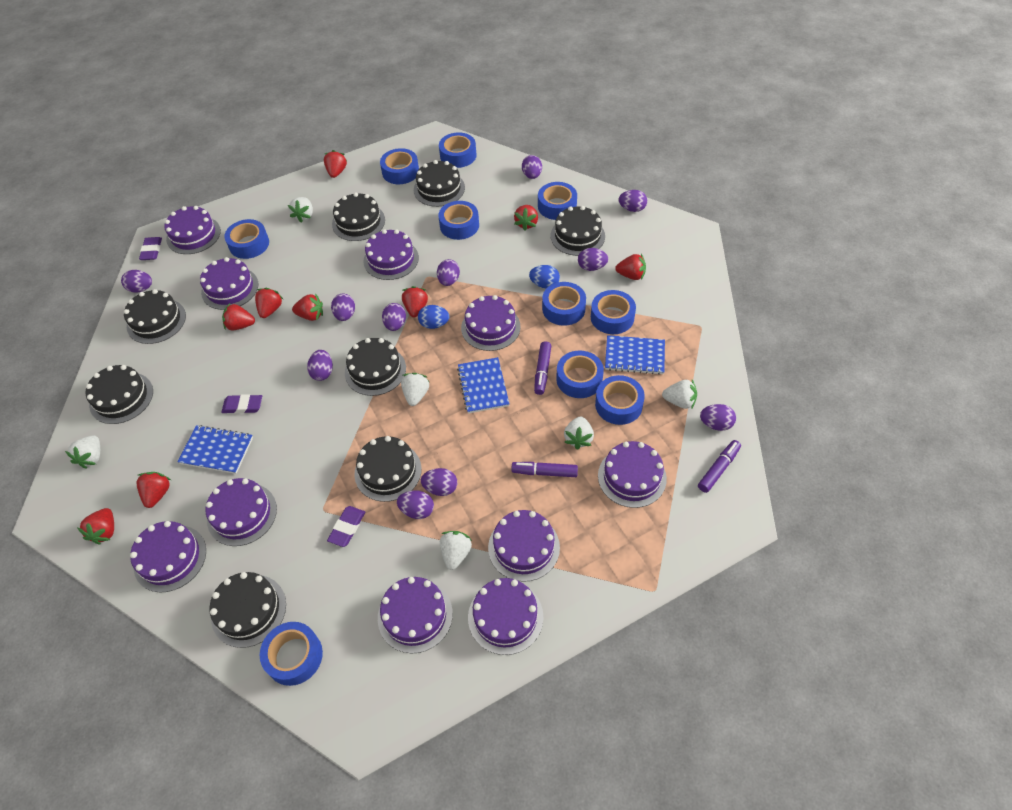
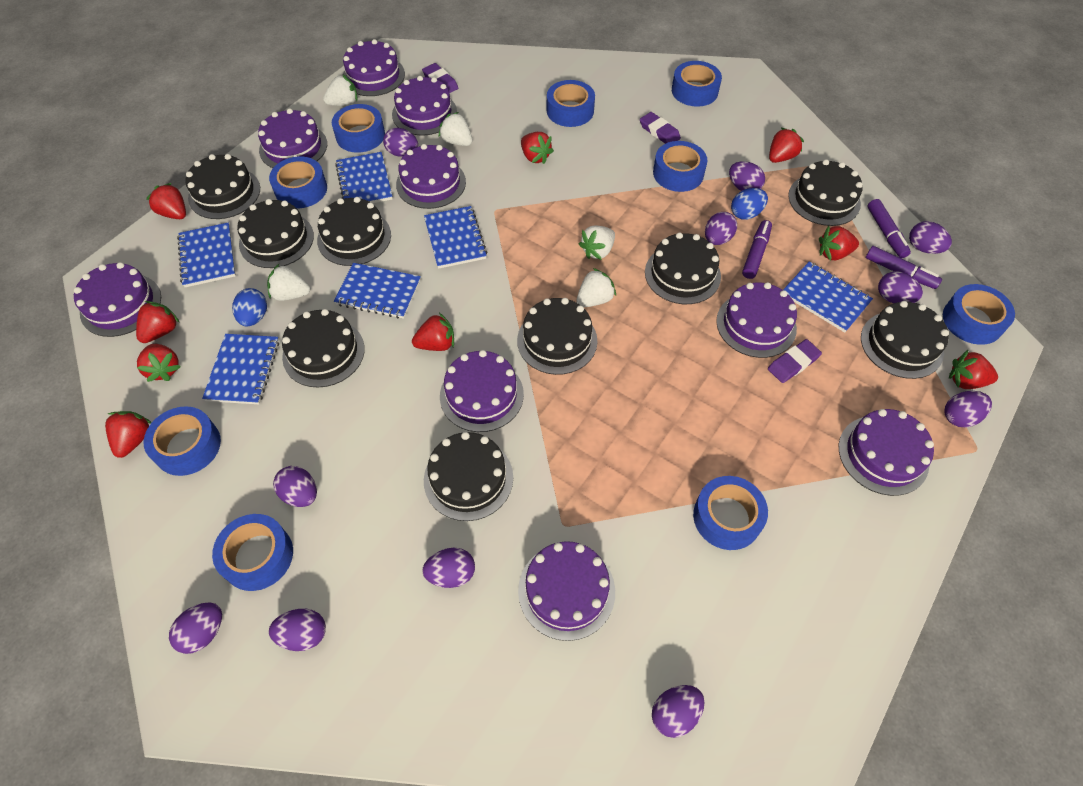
black cake: 8 -> 9
blue notebook: 3 -> 6
blue tape: 10 -> 9
purple cake: 10 -> 9
white strawberry: 6 -> 5

